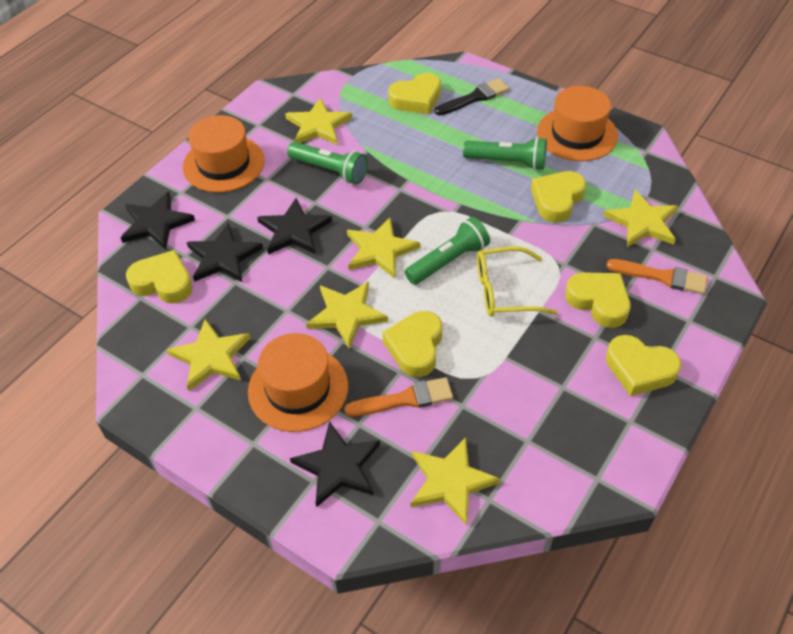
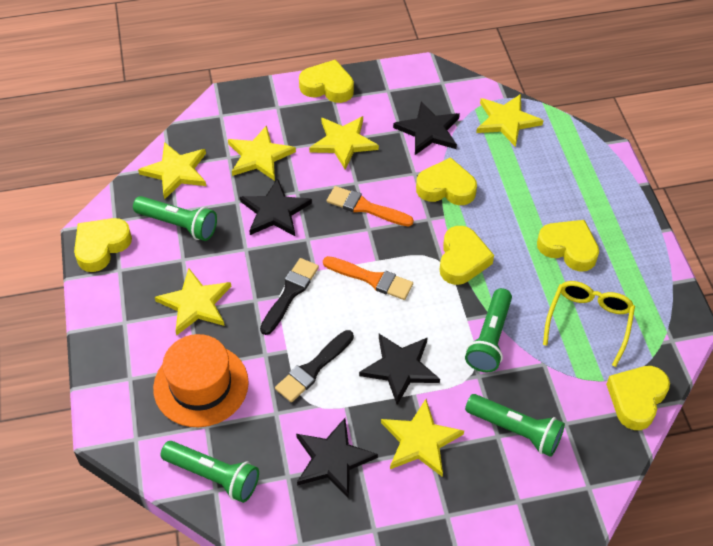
black brush: 1 -> 2
green flashlight: 3 -> 4
orange hat: 3 -> 1

